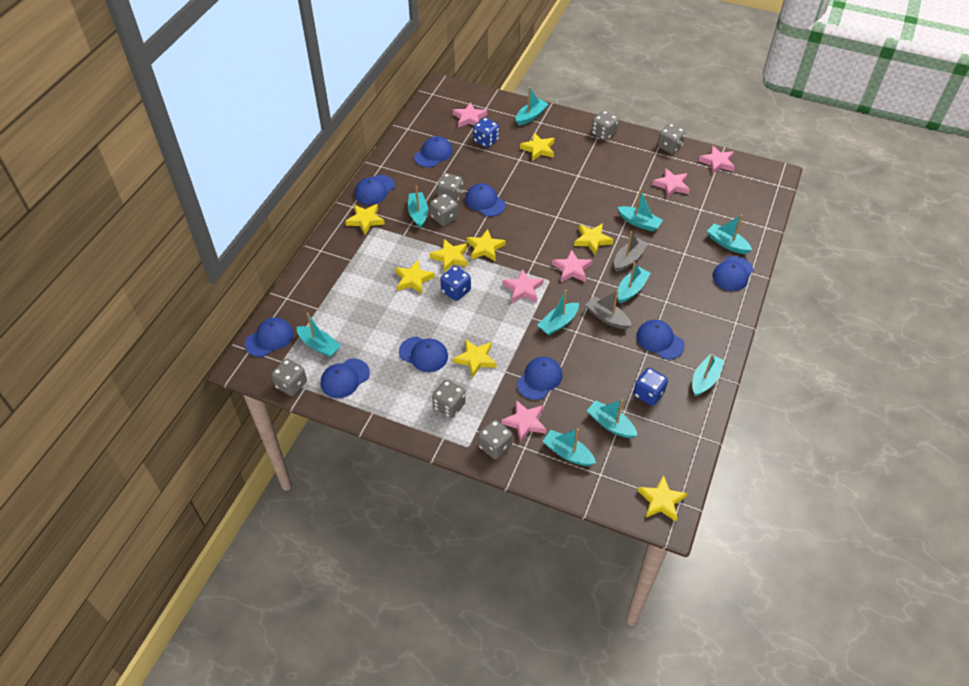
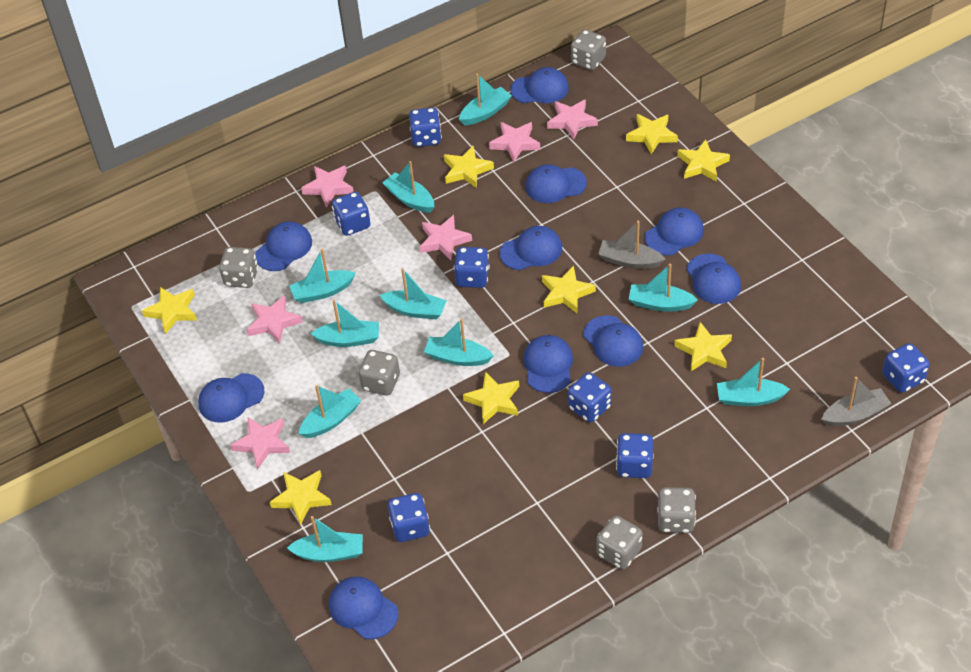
blue cap: 9 -> 10
blue dice: 3 -> 7
grey dice: 7 -> 5

